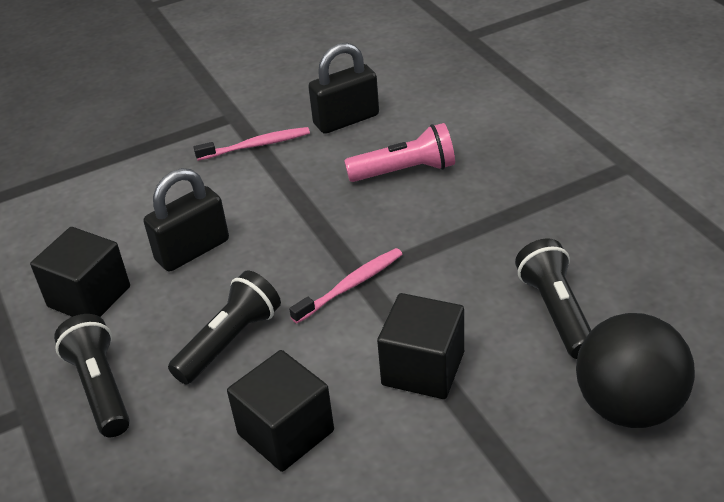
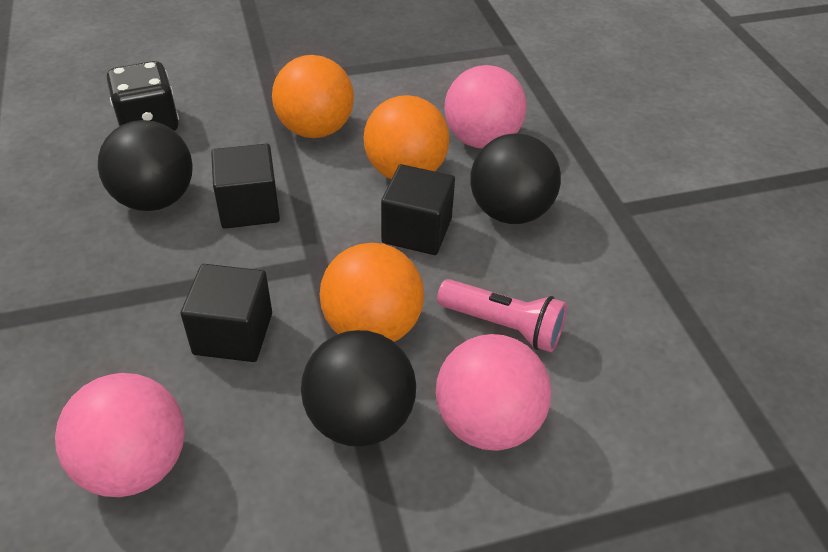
black ball: 1 -> 3
black dice: 0 -> 1
black flashlight: 3 -> 0
black padlock: 2 -> 0
orange ball: 0 -> 3
pink ball: 0 -> 3
pink toothbrush: 2 -> 0

